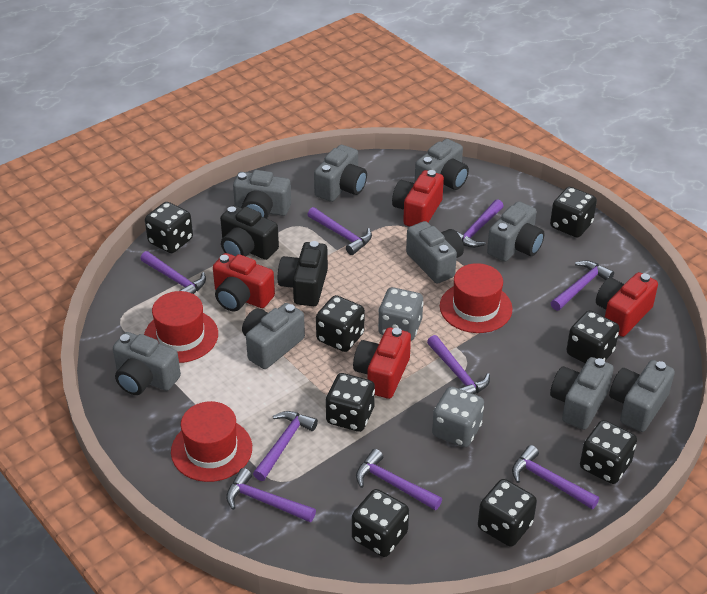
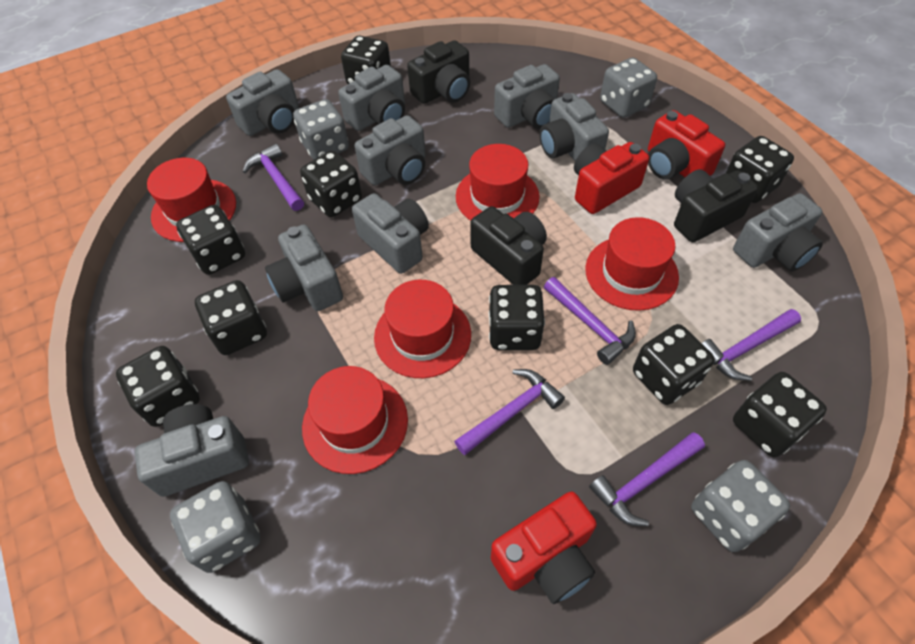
black camera: 2 -> 3
black dice: 8 -> 9
grey dice: 2 -> 4
purple hammer: 9 -> 5
red camera: 4 -> 3
red hat: 3 -> 5

